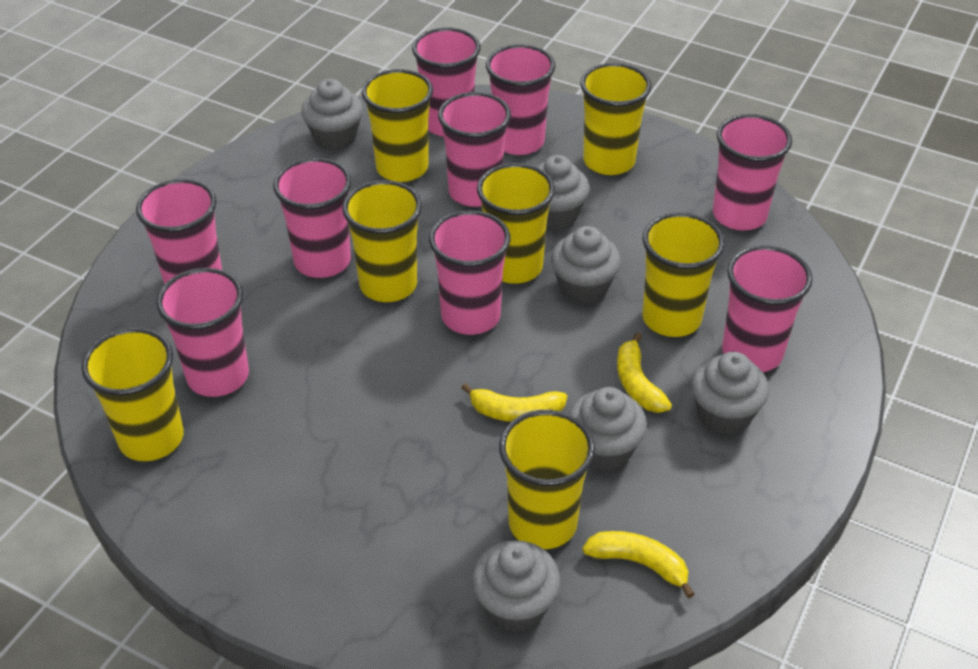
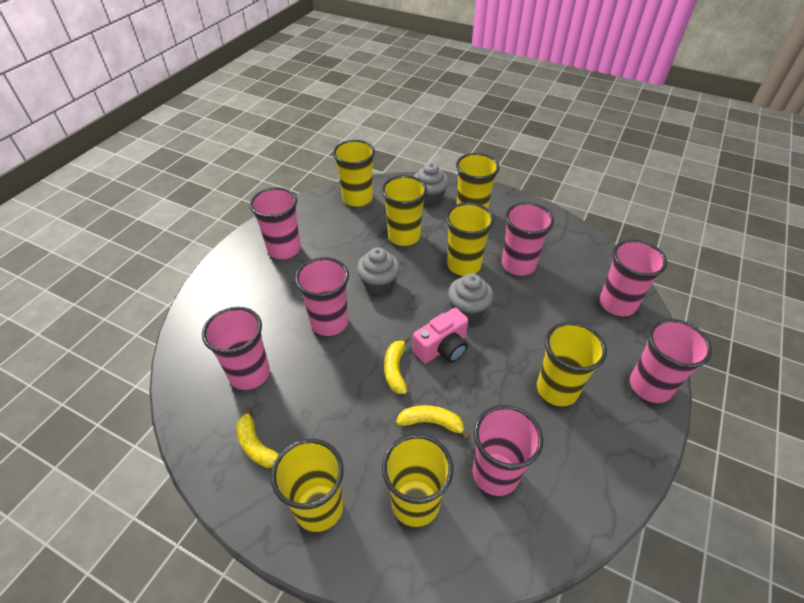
grey cupcake: 6 -> 3
pink camera: 0 -> 1
pink cup: 9 -> 7

